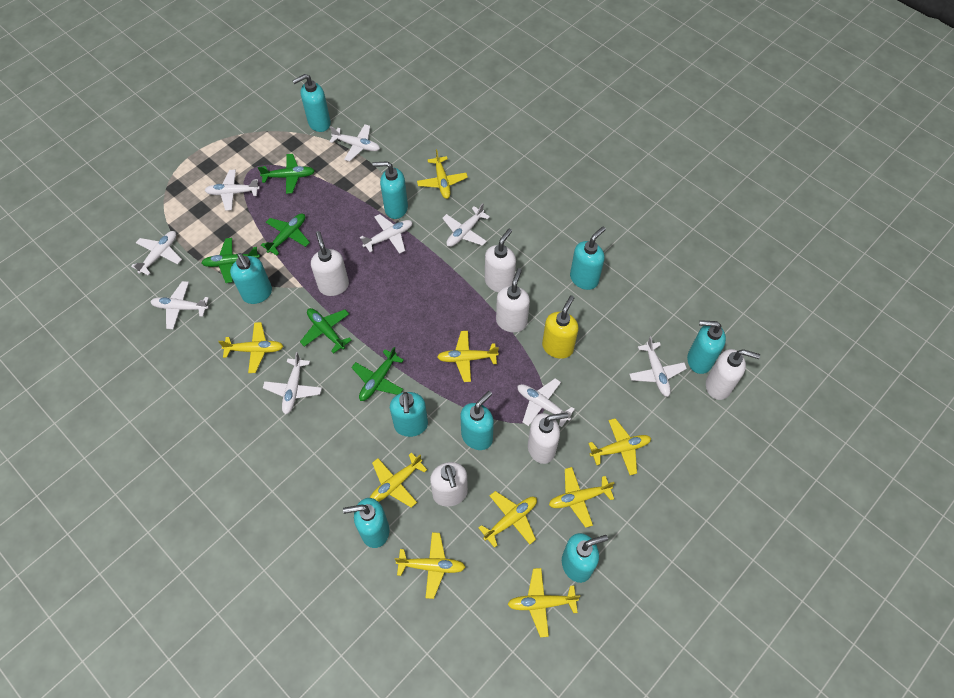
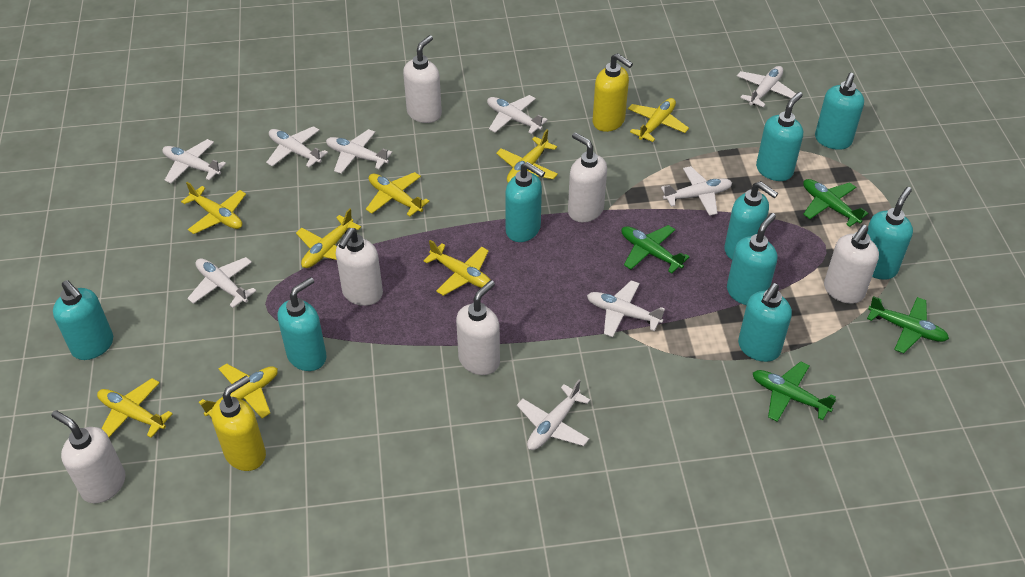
green plane: 5 -> 4
yellow plane: 9 -> 8
yellow soap dispenser: 1 -> 2

